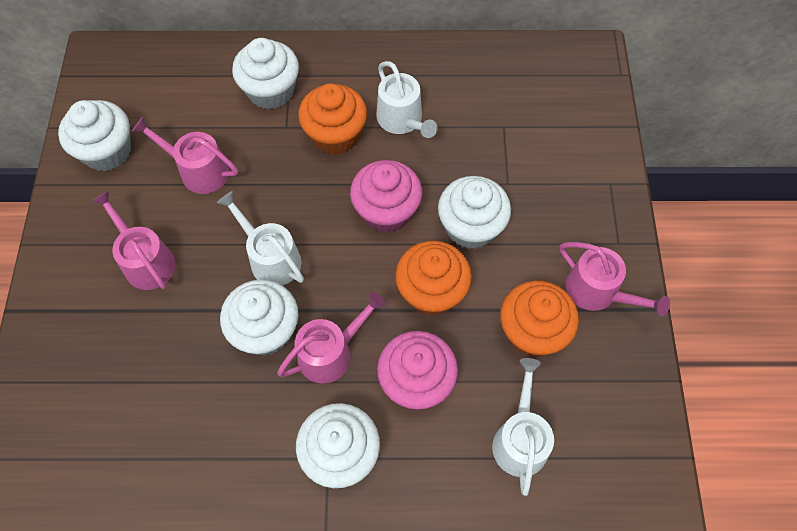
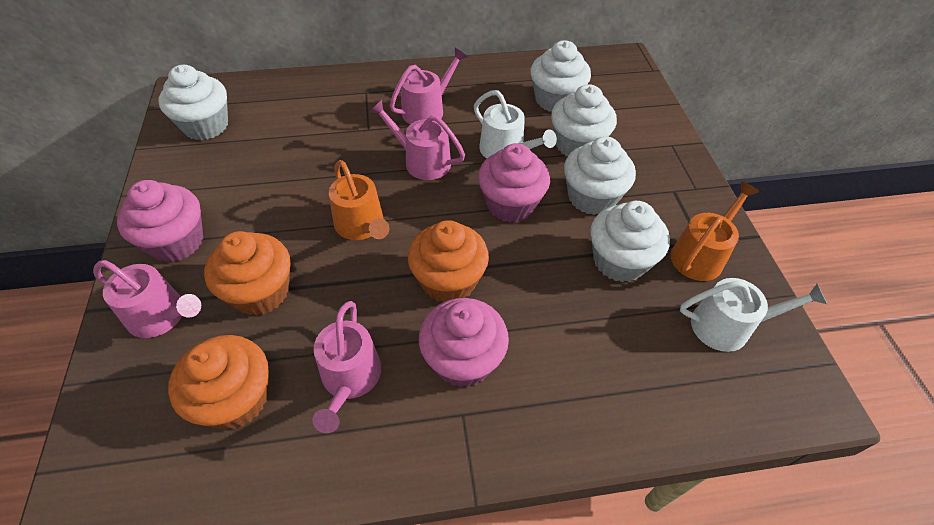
orange watering can: 0 -> 2
pink cupcake: 2 -> 3
white watering can: 3 -> 2

